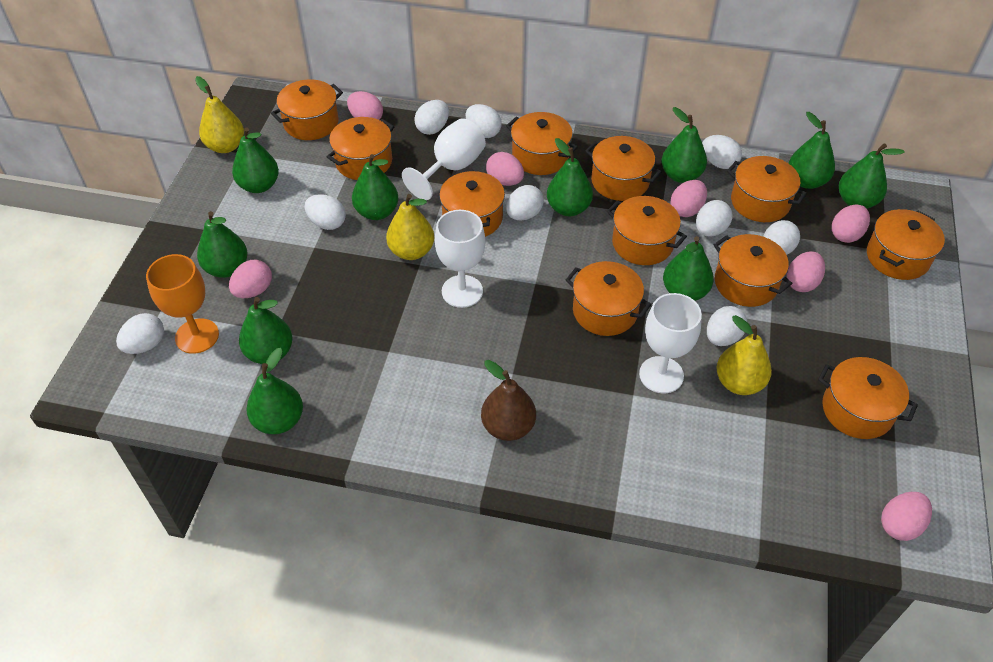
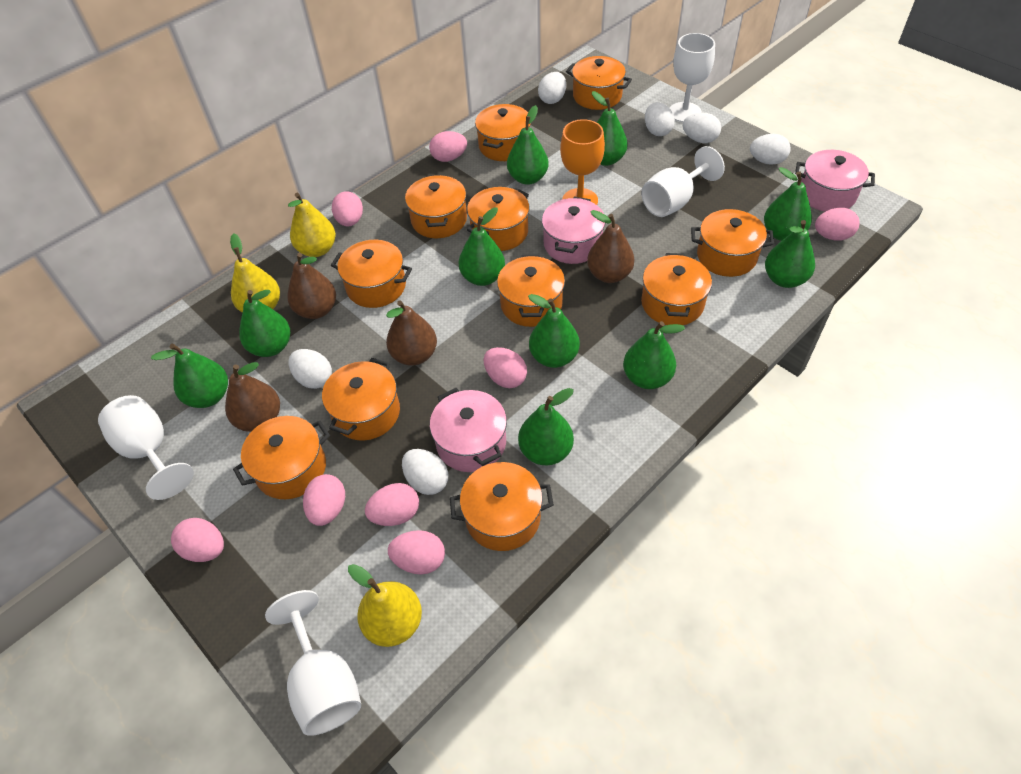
brown pear: 1 -> 4
pink egg: 7 -> 8
pink pot: 0 -> 3
white egg: 9 -> 6
white goblet: 3 -> 4

